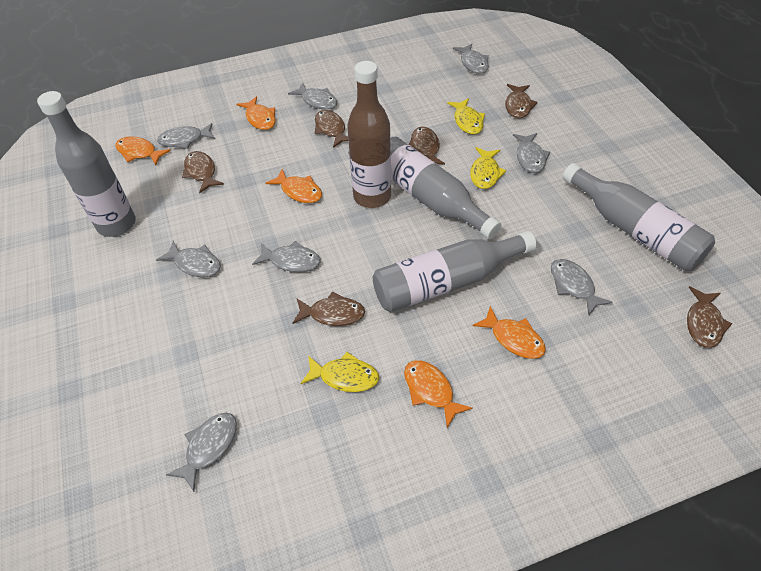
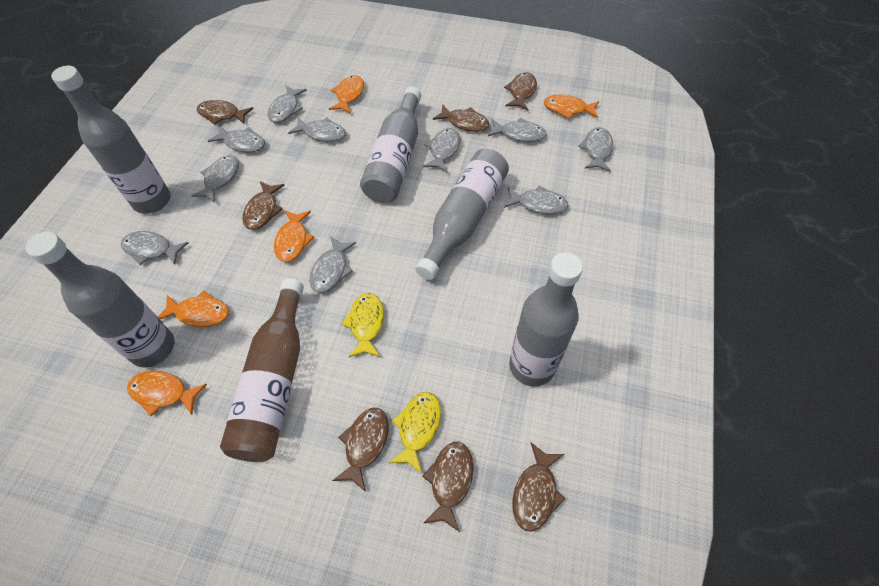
brown fish: 6 -> 7
grey bottle: 4 -> 5
grey fish: 8 -> 10
yellow fish: 3 -> 2

